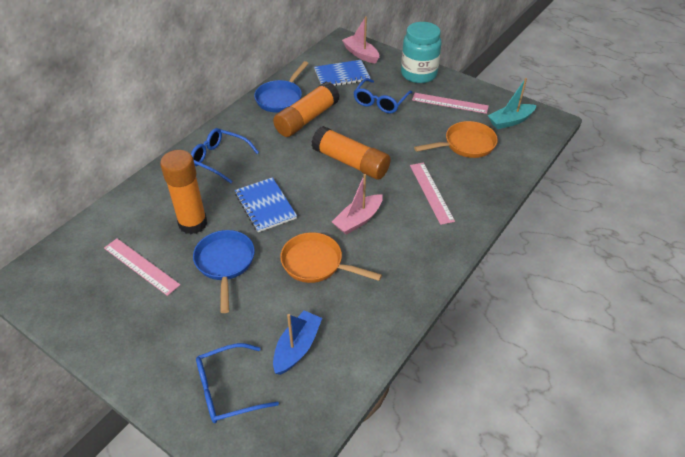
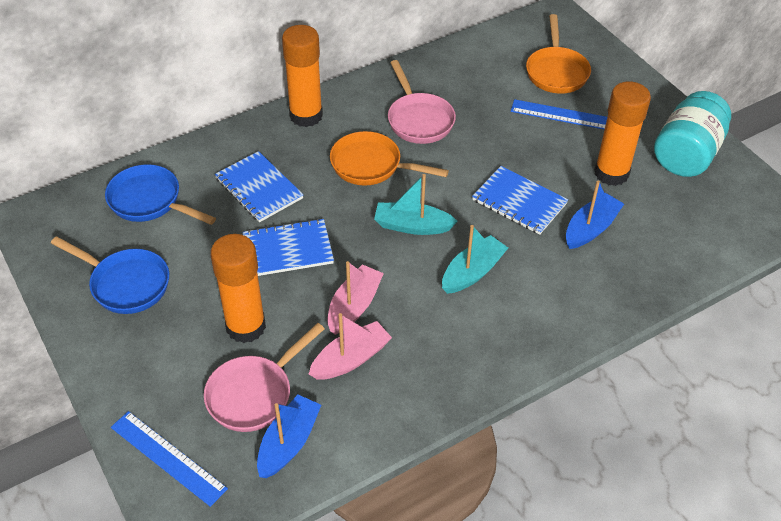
blue boat: 1 -> 2
blue glasses: 3 -> 0
blue notebook: 2 -> 3
blue ruler: 0 -> 2
pink pan: 0 -> 2
pink ruler: 3 -> 0
turquoise boat: 1 -> 2

